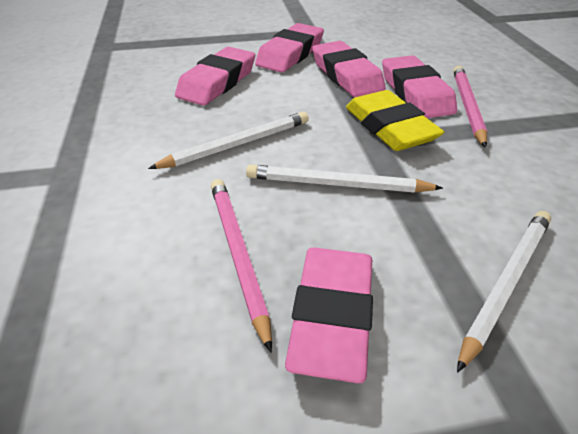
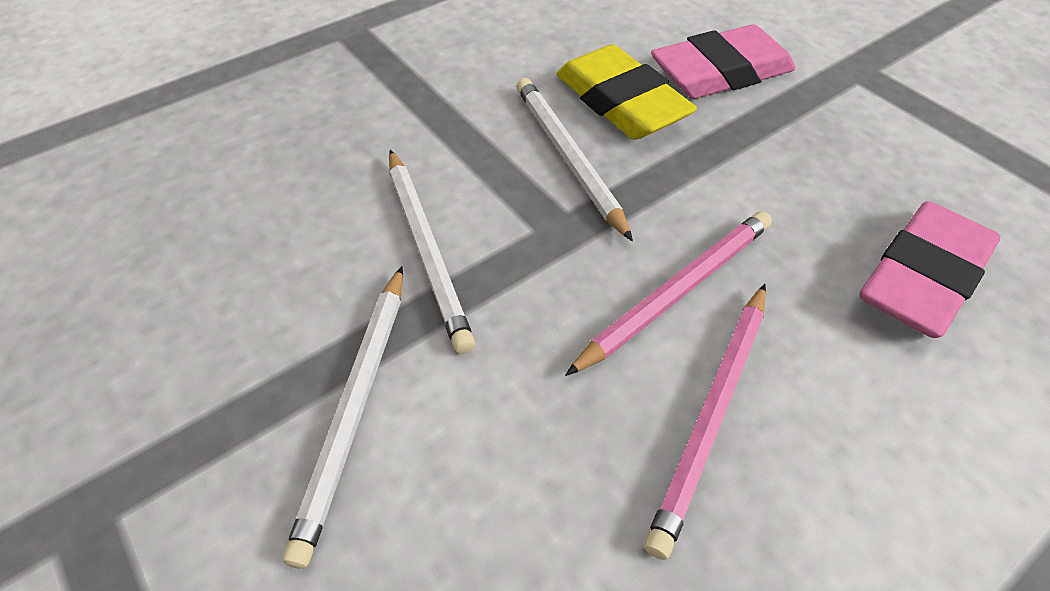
pink eraser: 5 -> 2

